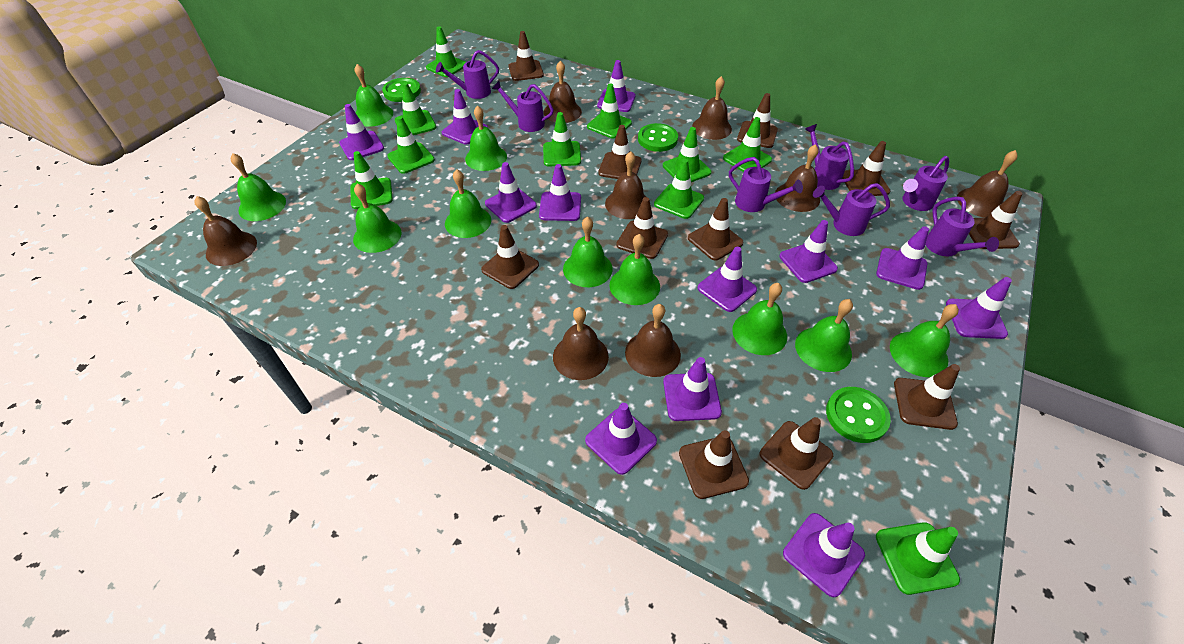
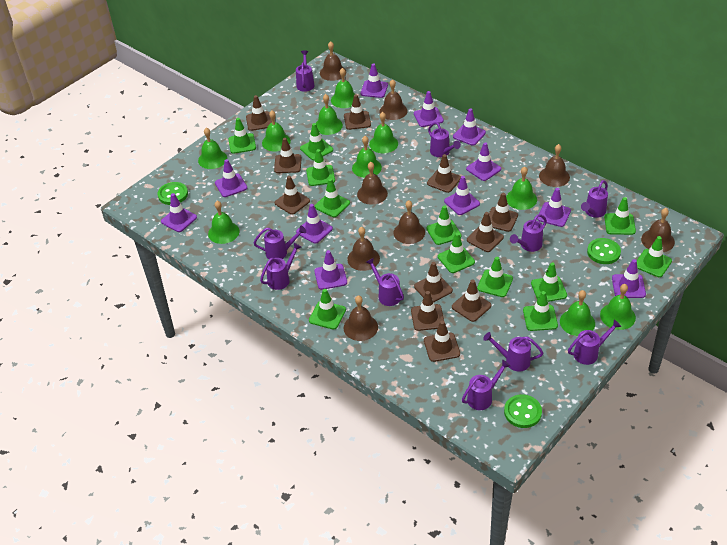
green traffic cone: 10 -> 12
purple traffic cone: 12 -> 11
purple watering can: 7 -> 10

